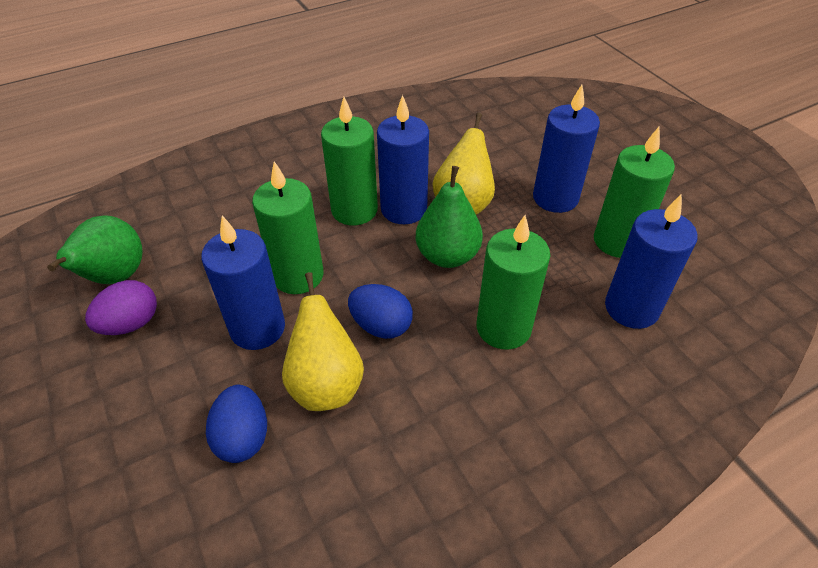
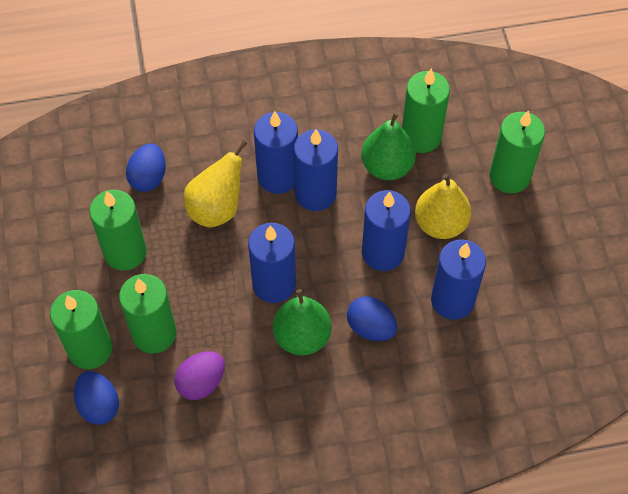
blue candle: 4 -> 5
blue egg: 2 -> 3
green candle: 4 -> 5

